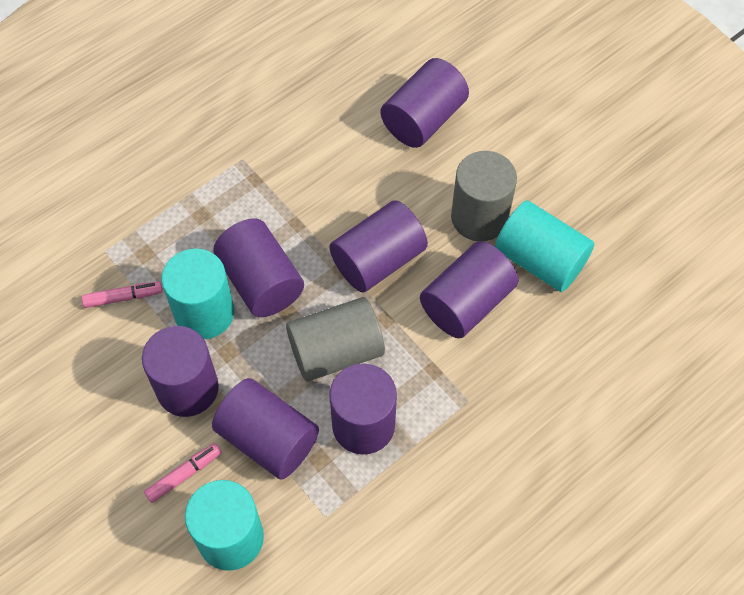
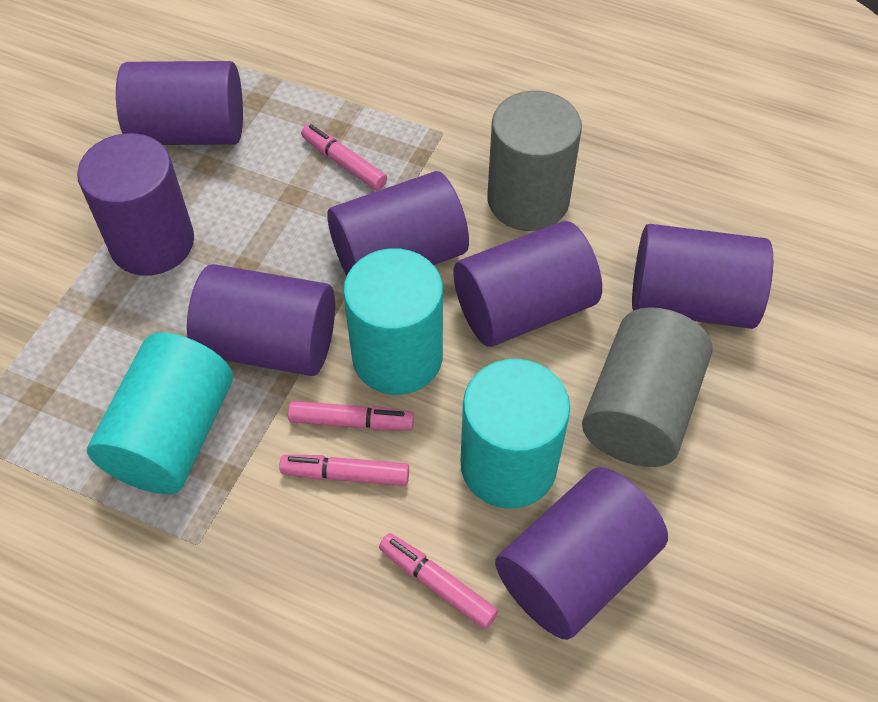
pink marker: 2 -> 4

